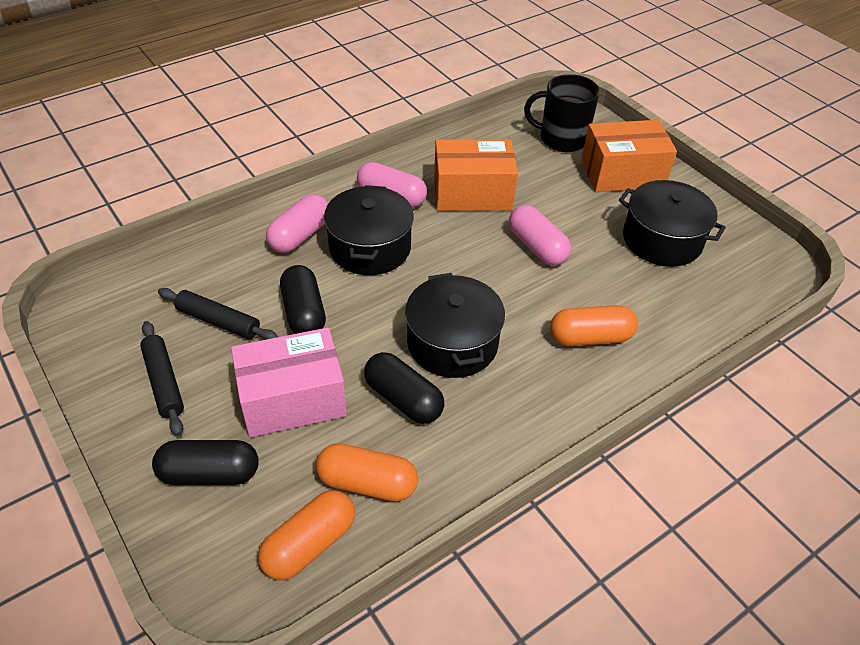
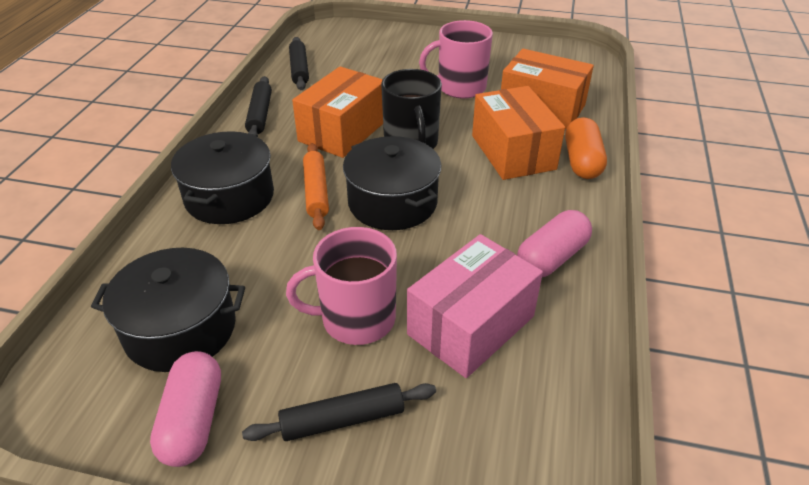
black capsule: 3 -> 0
black rolling pin: 2 -> 3
orange box: 2 -> 3
orange capsule: 3 -> 1
orange rolling pin: 0 -> 1
pink capsule: 3 -> 2
pink mug: 0 -> 2

